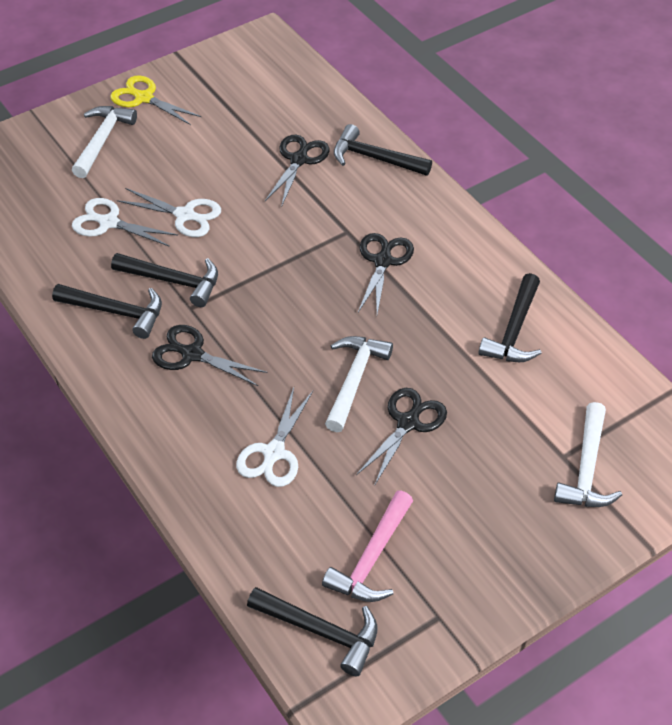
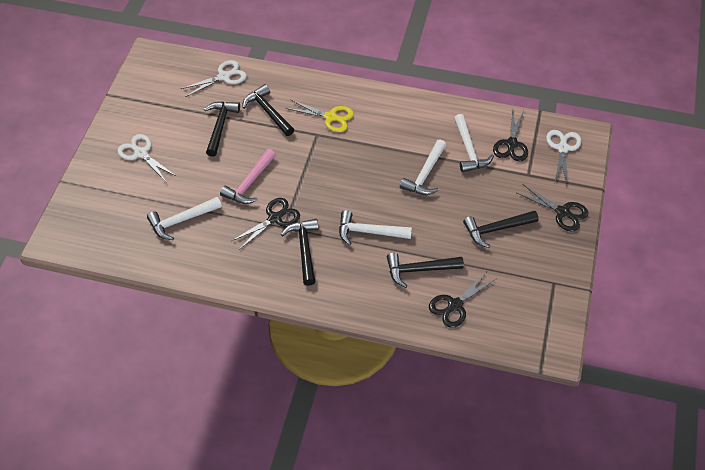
white hammer: 3 -> 4

